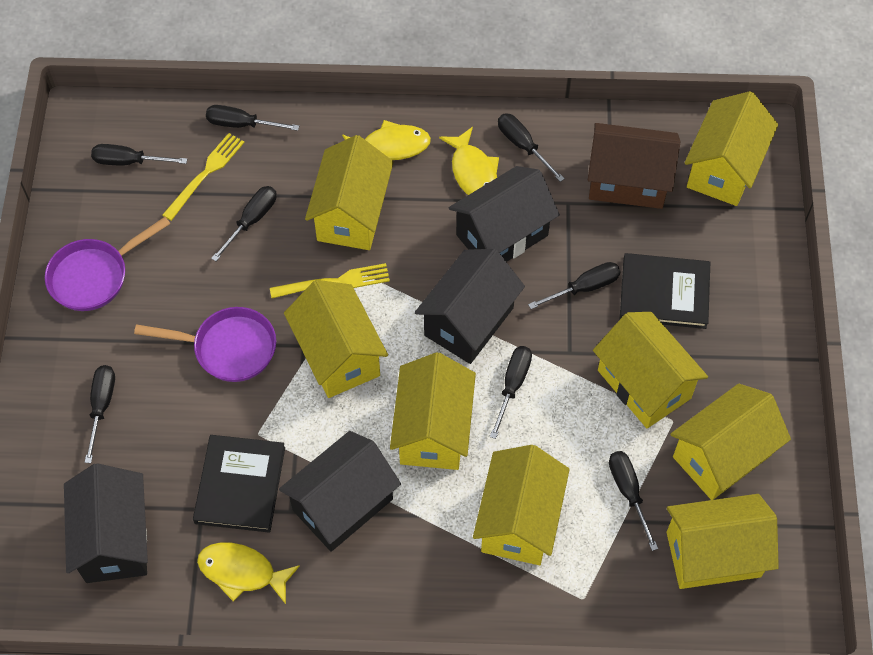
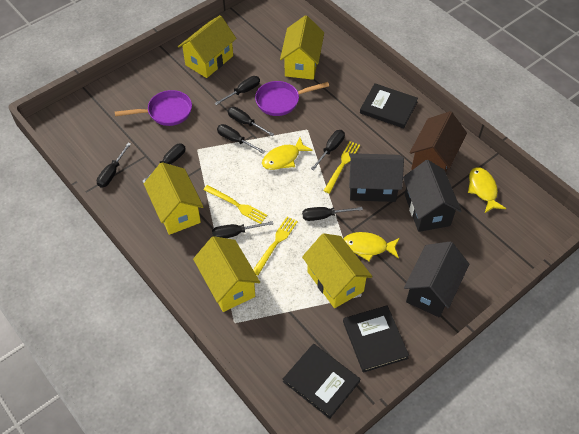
black book: 2 -> 3
black house: 4 -> 3
yellow fork: 2 -> 3
yellow house: 8 -> 5

